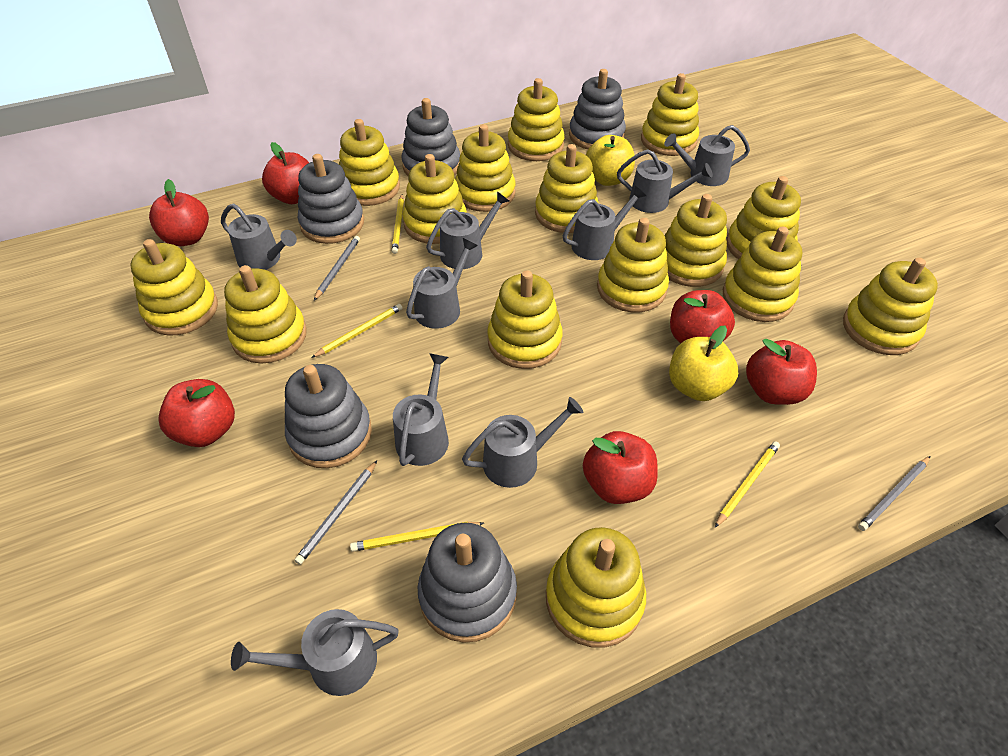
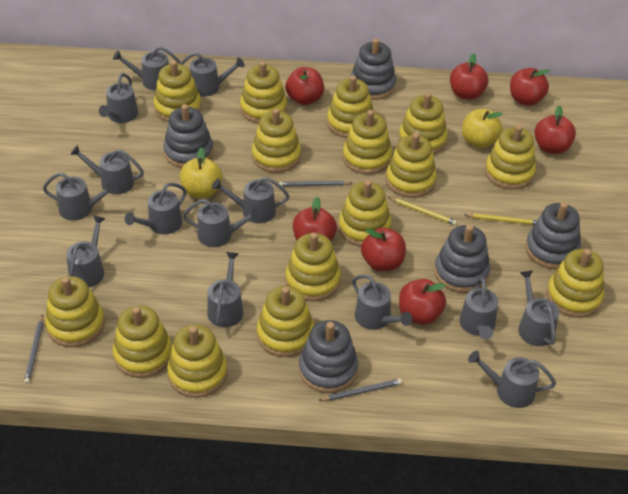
grey watering can: 9 -> 14
red apple: 6 -> 7
yellow pencil: 4 -> 2

